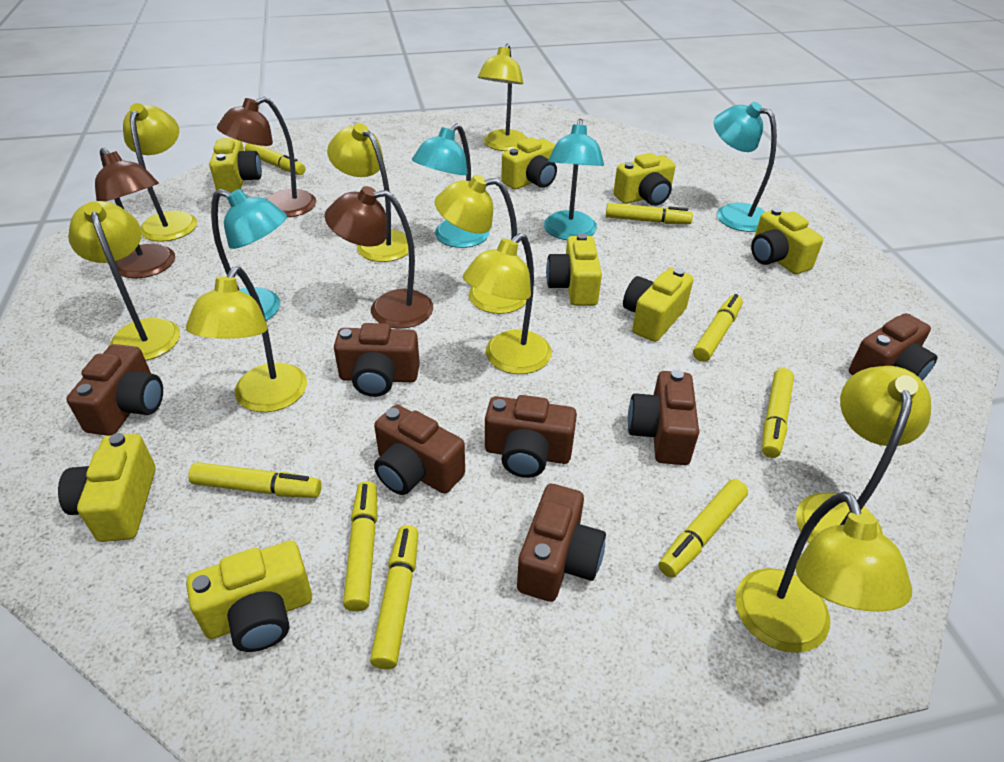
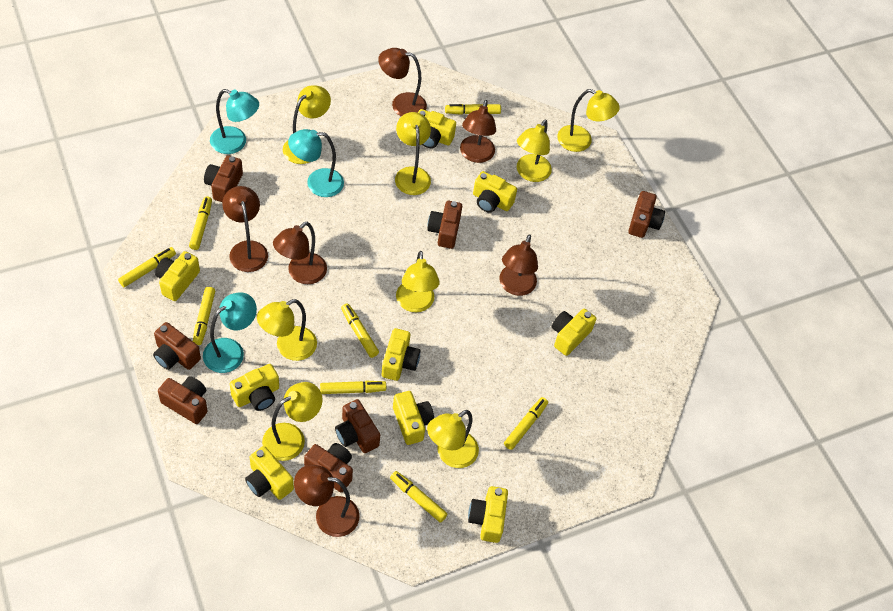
brown lamp: 3 -> 6
turquoise lamp: 4 -> 3
yellow camera: 8 -> 9
yellow lamp: 9 -> 8

